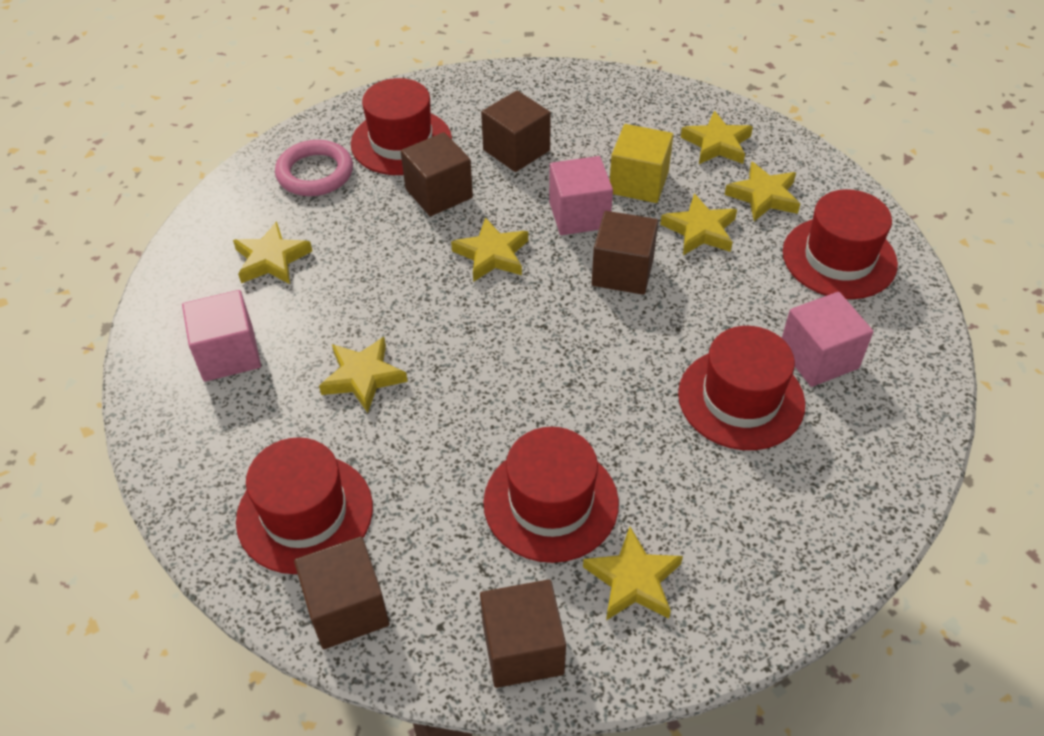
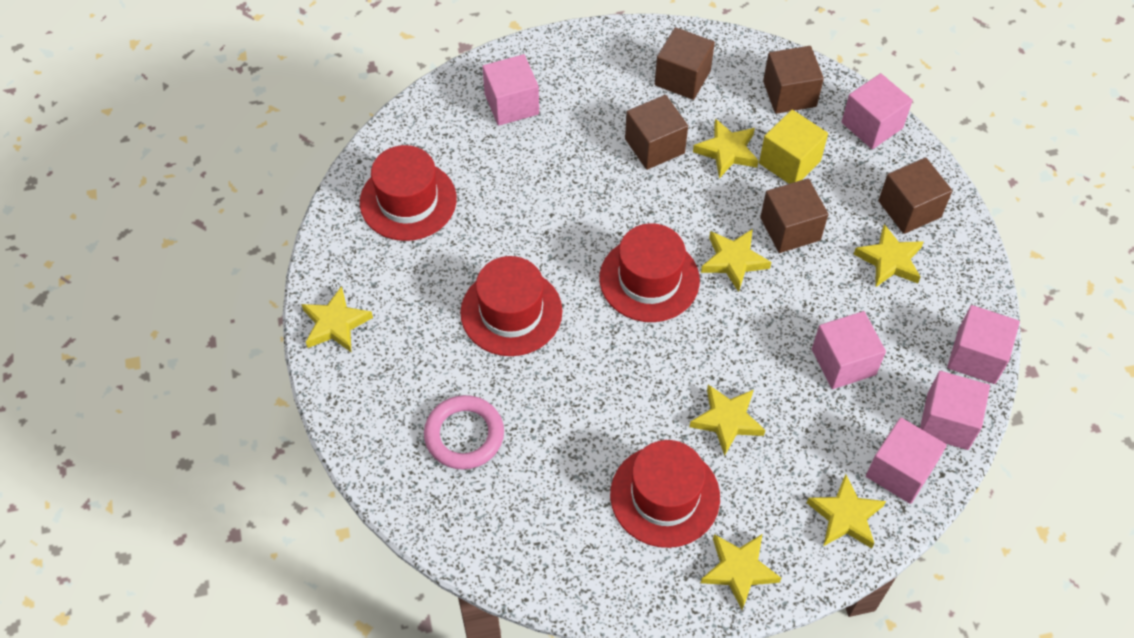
pink cube: 3 -> 6
red hat: 5 -> 4

